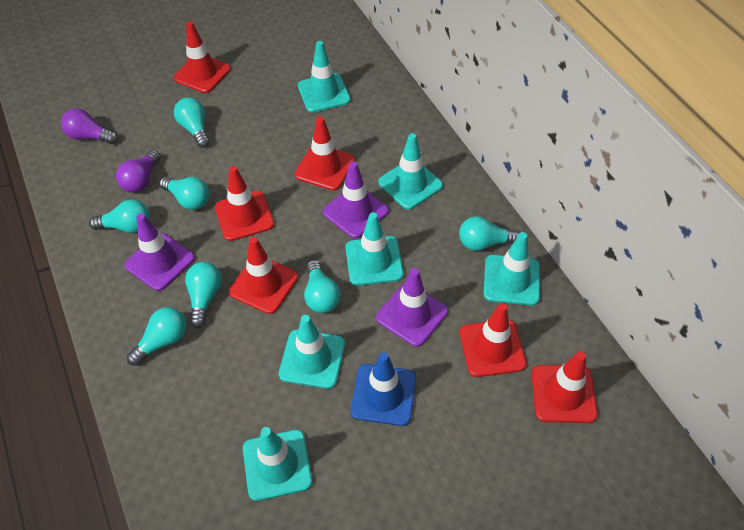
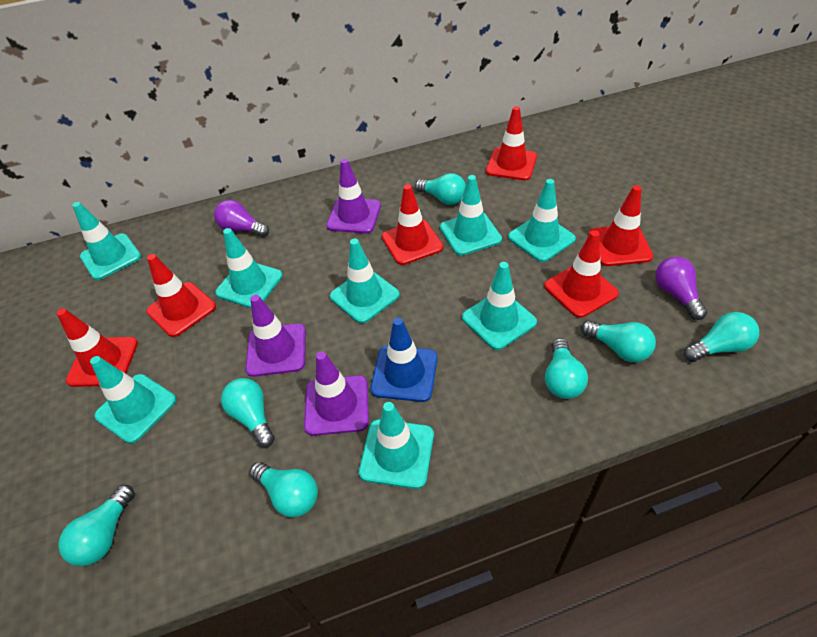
turquoise traffic cone: 6 -> 8

